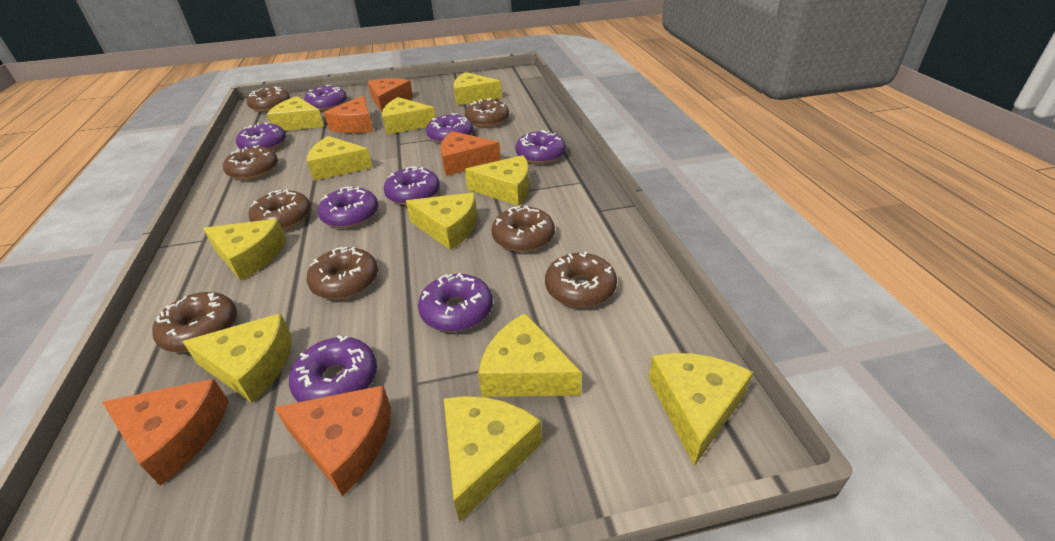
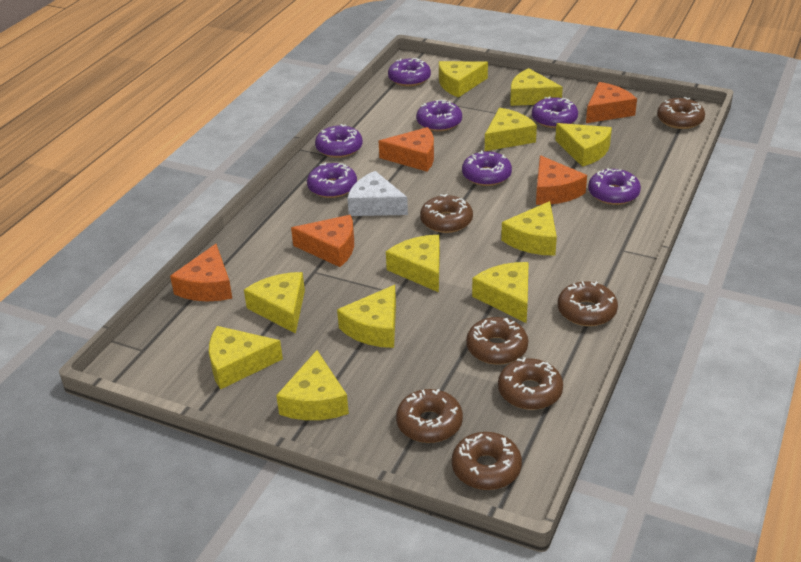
brown donut: 8 -> 7
purple donut: 8 -> 7
white cheese: 0 -> 1

